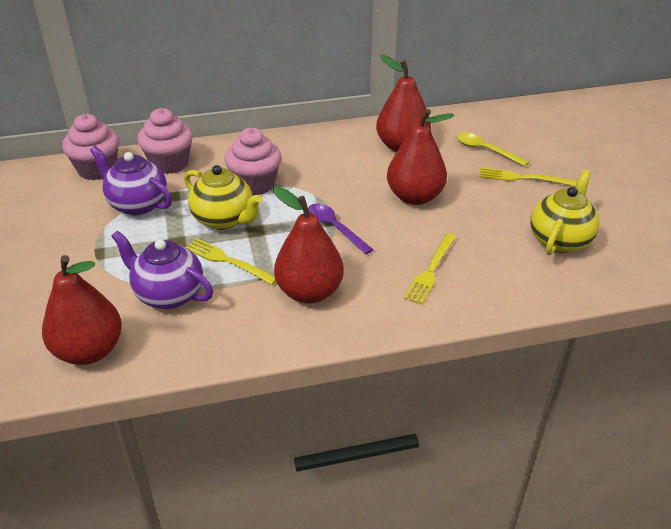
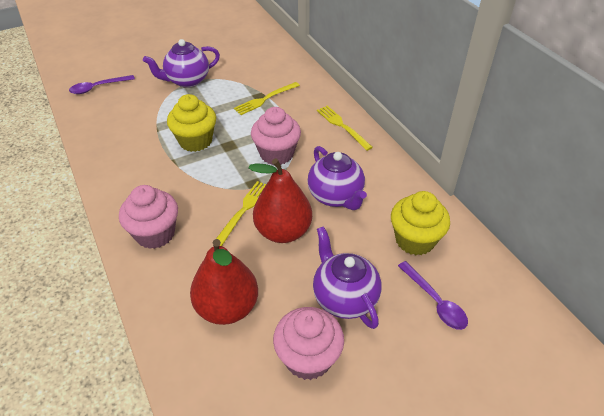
purple spoon: 1 -> 2
purple teapot: 2 -> 3
red pear: 4 -> 2
yellow cupcake: 0 -> 2
yellow spoon: 1 -> 0
yellow teapot: 2 -> 0

